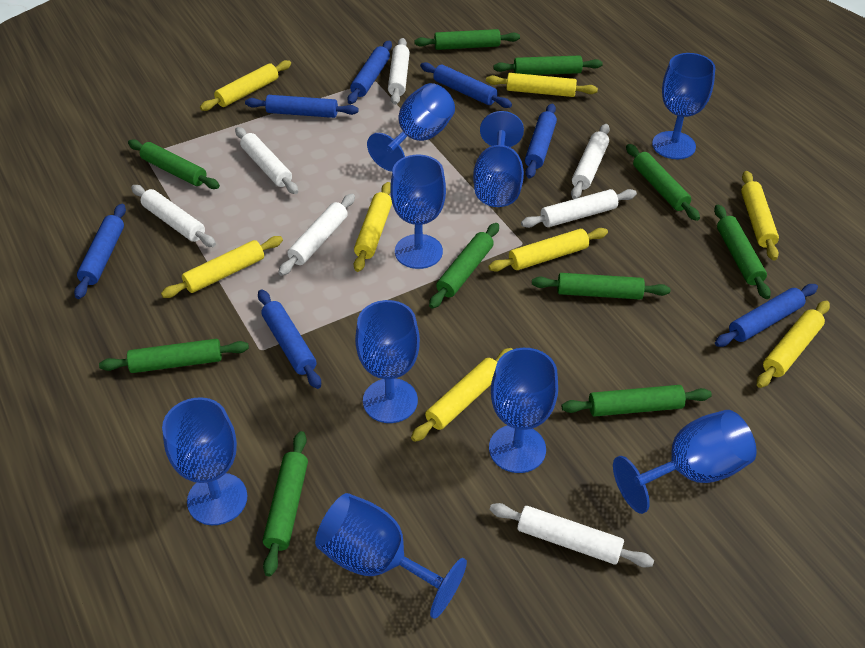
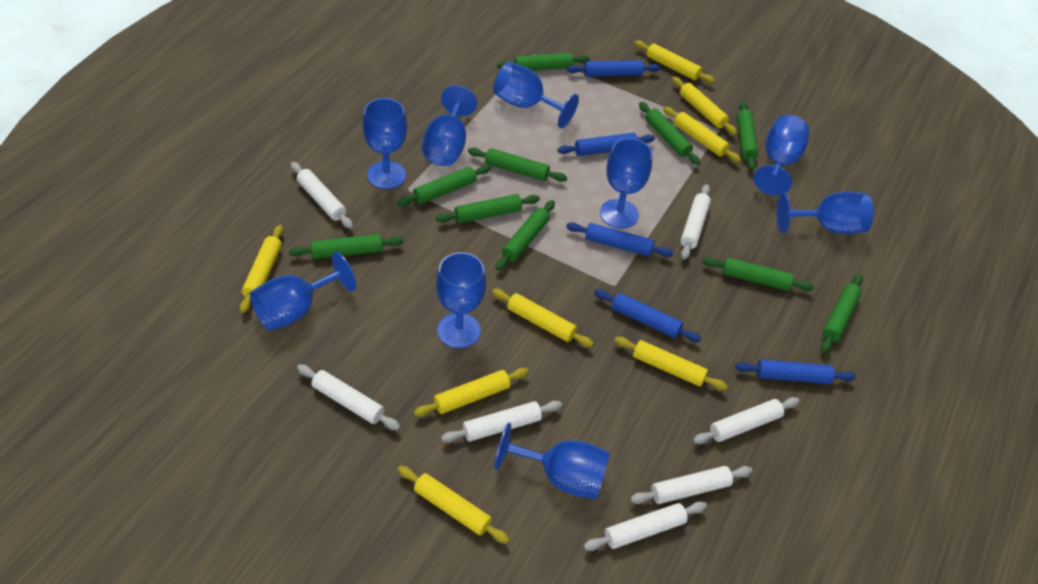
blue rolling pin: 7 -> 5

